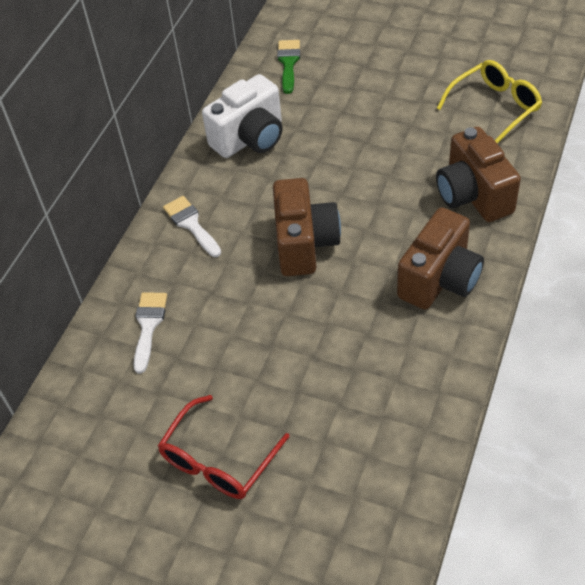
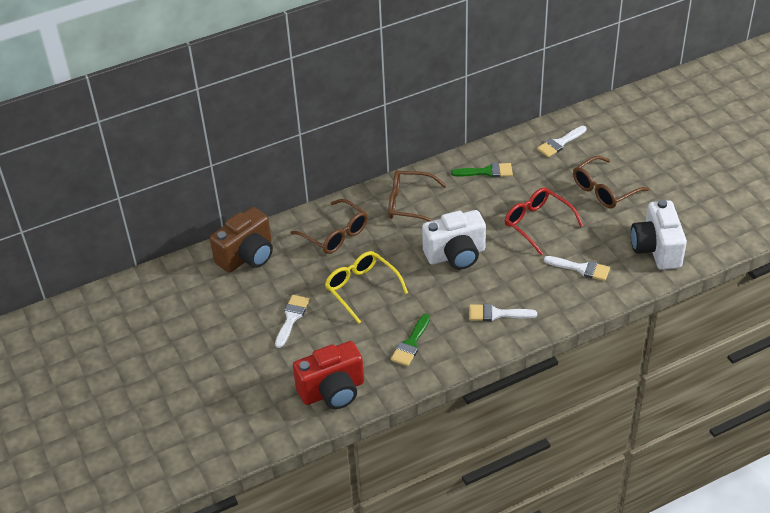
brown camera: 3 -> 1
brown glasses: 0 -> 3
green brush: 1 -> 2
red camera: 0 -> 1
white brush: 2 -> 4
white camera: 1 -> 2

